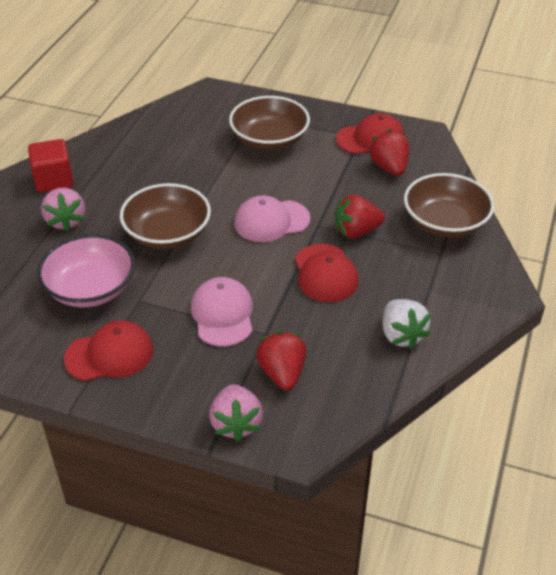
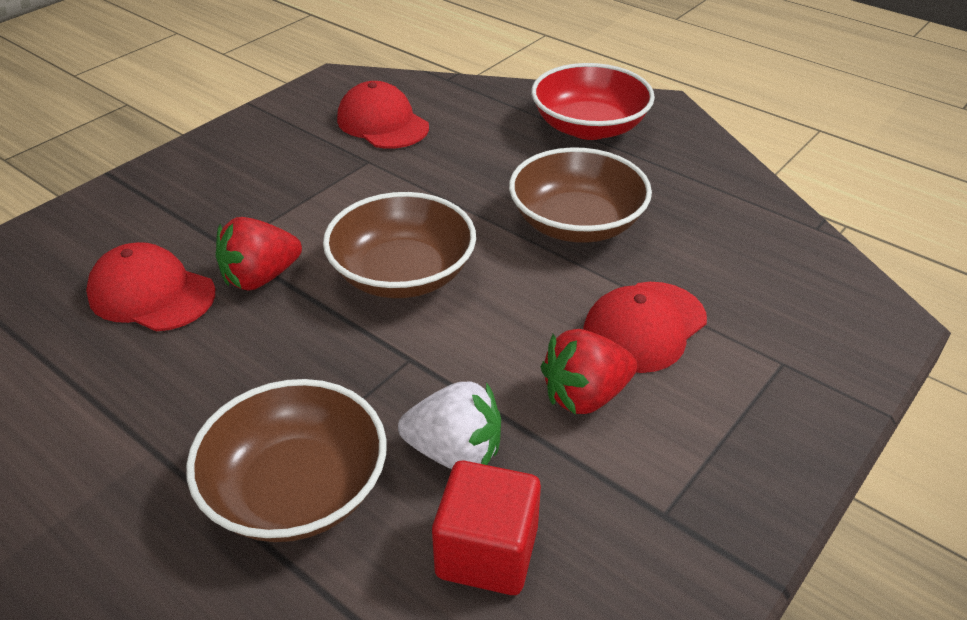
pink bowl: 1 -> 0
pink cap: 2 -> 0
pink strawberry: 2 -> 0
red bowl: 0 -> 1
red strawberry: 3 -> 2

